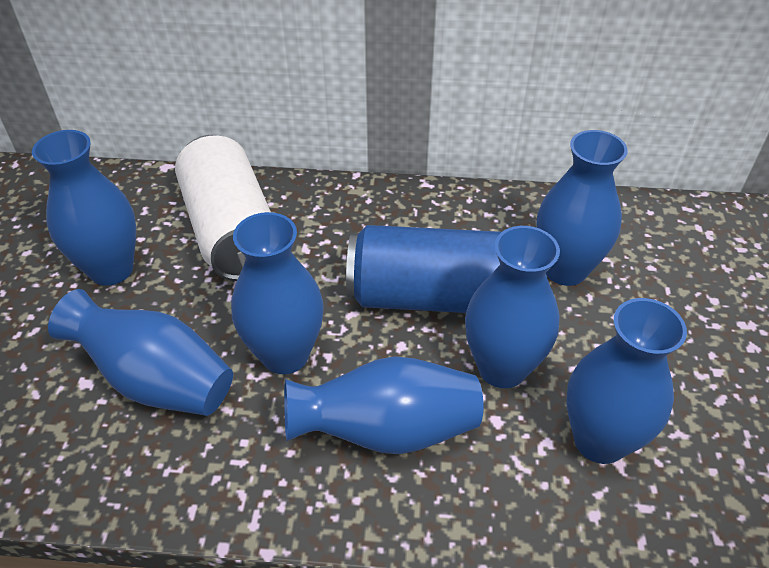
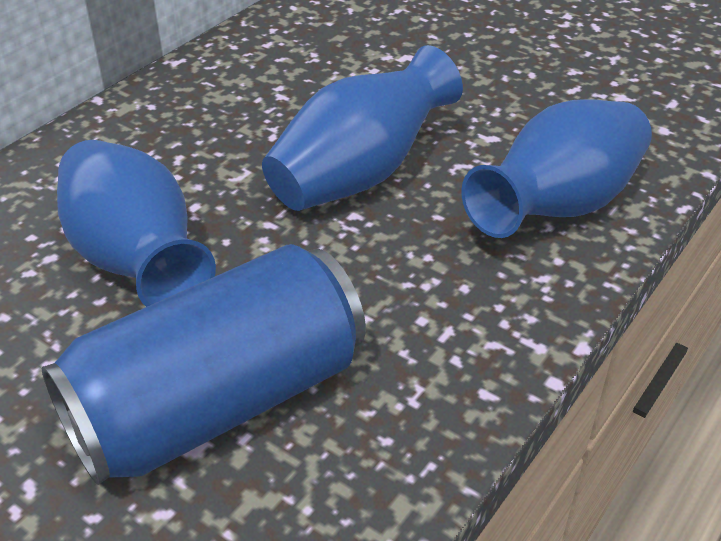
blue vase: 7 -> 3
white can: 1 -> 0

